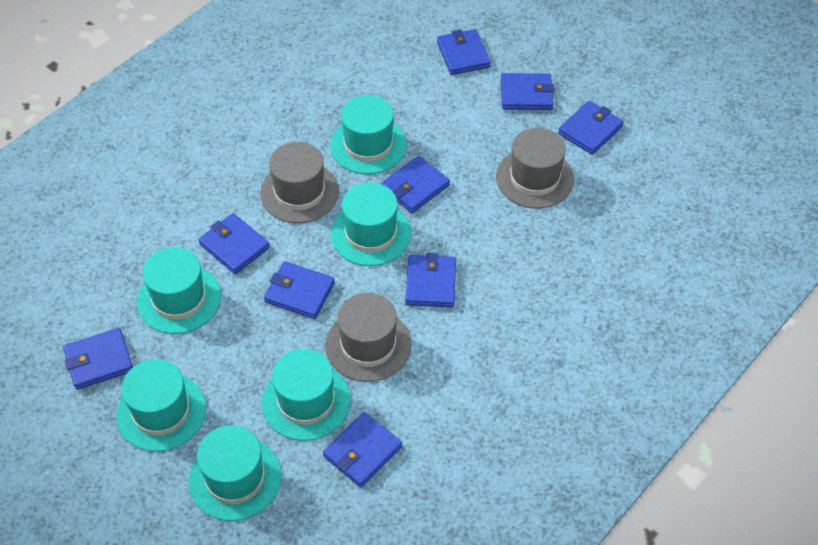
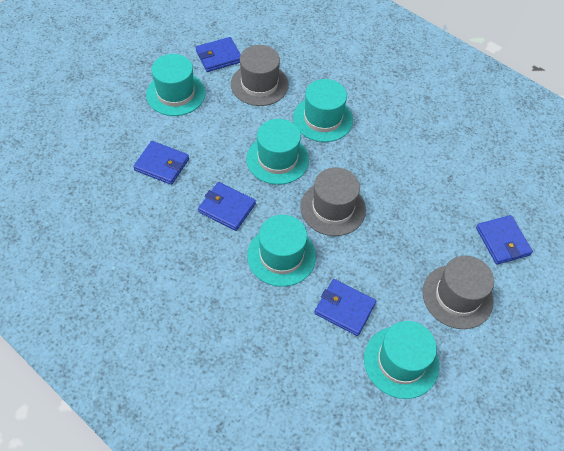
blue wallet: 9 -> 5
turquoise hat: 6 -> 5

